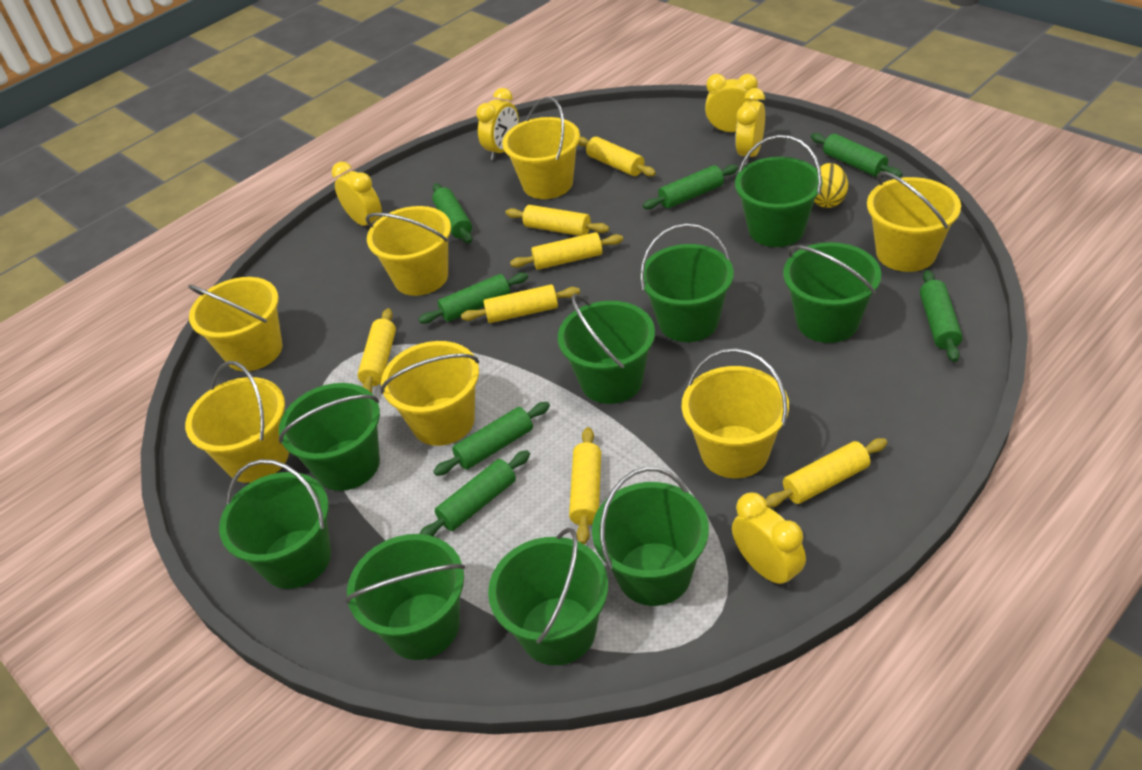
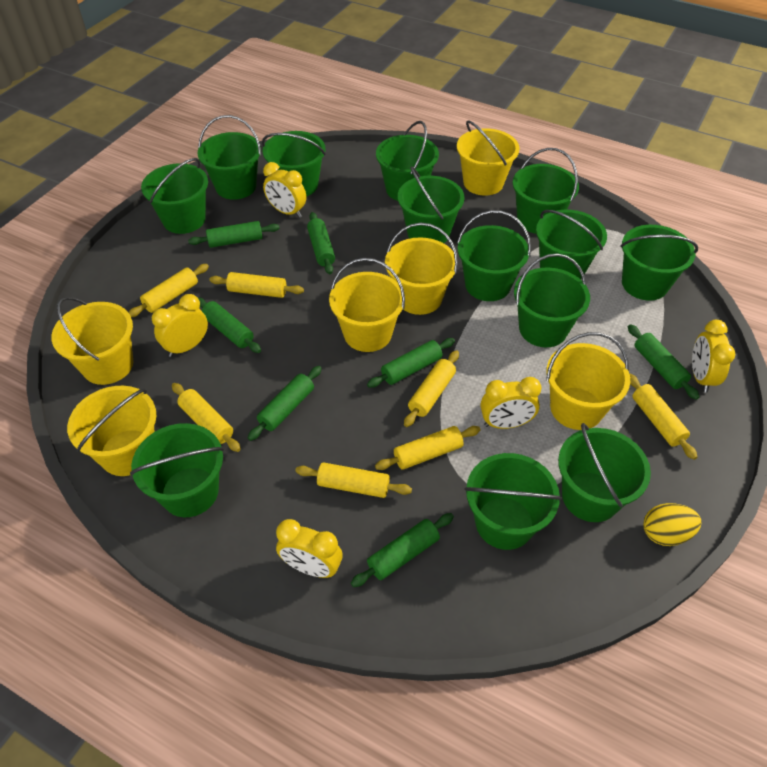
green bucket: 9 -> 13
yellow bucket: 7 -> 6

